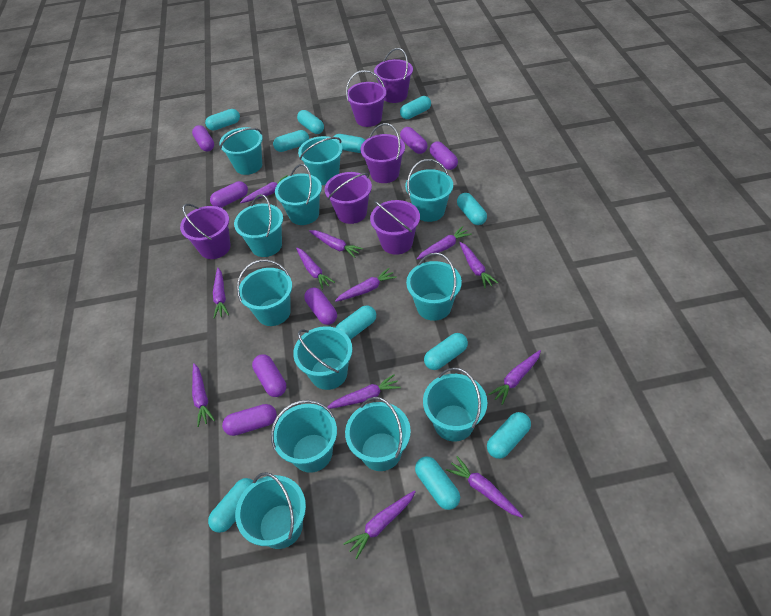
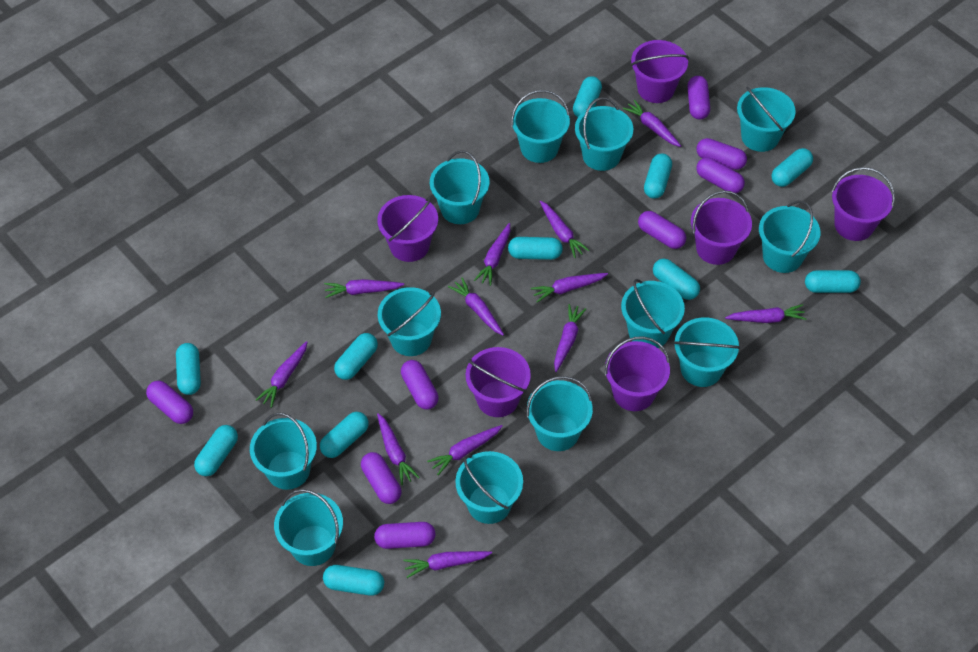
purple capsule: 7 -> 8

